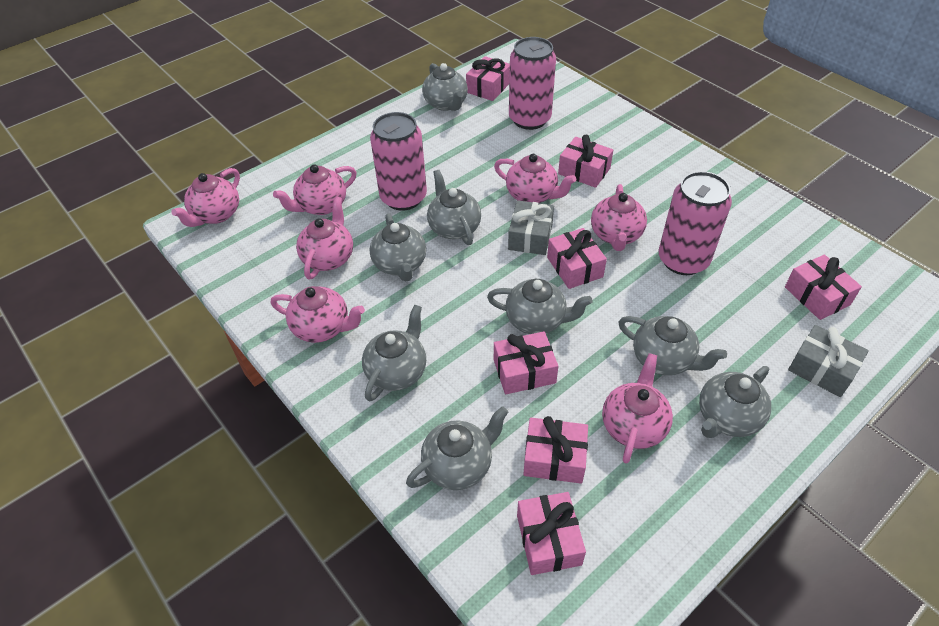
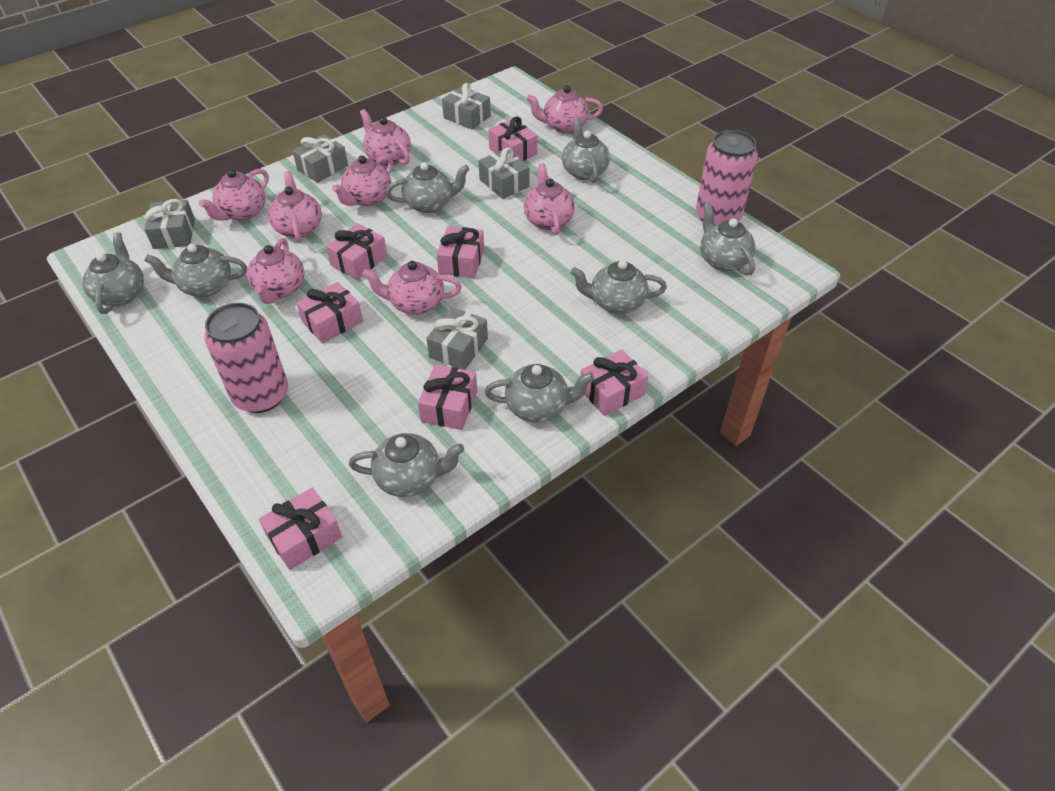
grey gift: 2 -> 5
pink can: 3 -> 2
pink teapot: 7 -> 8

